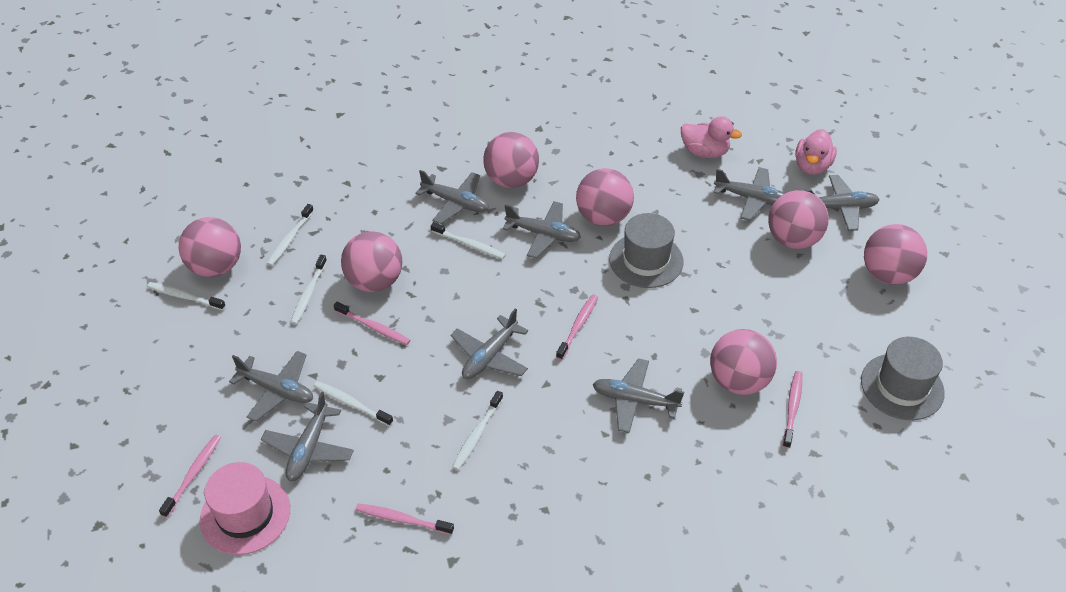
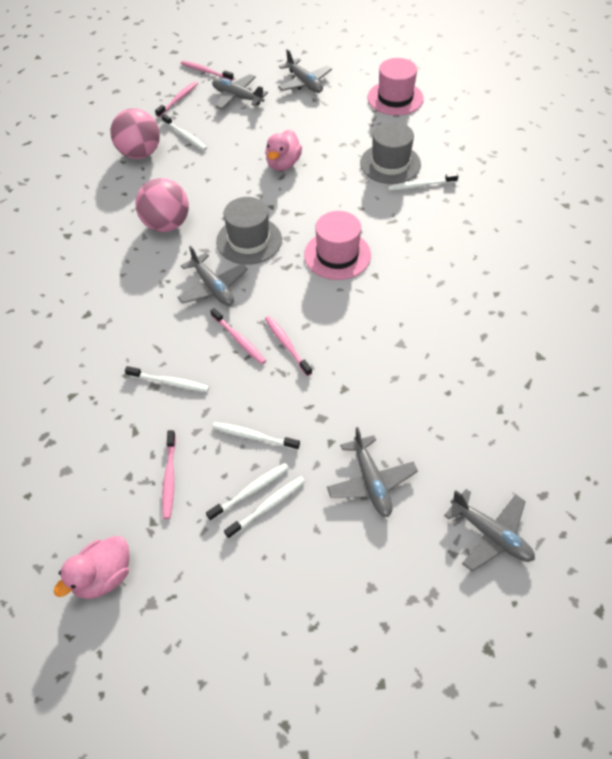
grey plane: 8 -> 5
pink ball: 7 -> 2
pink hat: 1 -> 2

